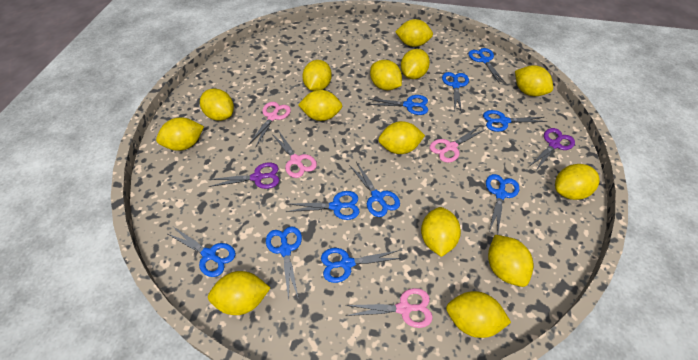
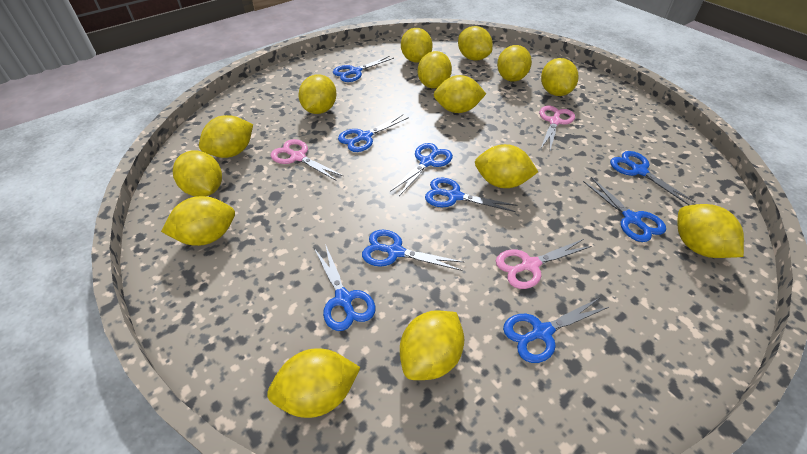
blue scissors: 10 -> 9
pink scissors: 4 -> 3
purple scissors: 2 -> 0

